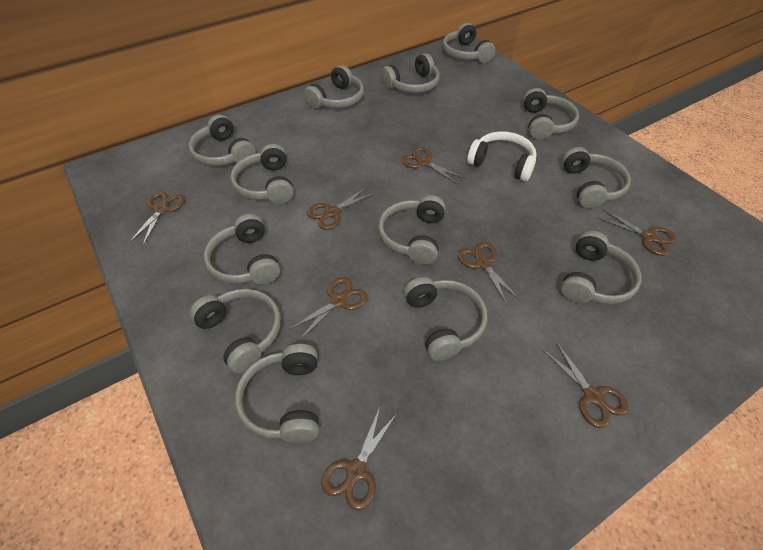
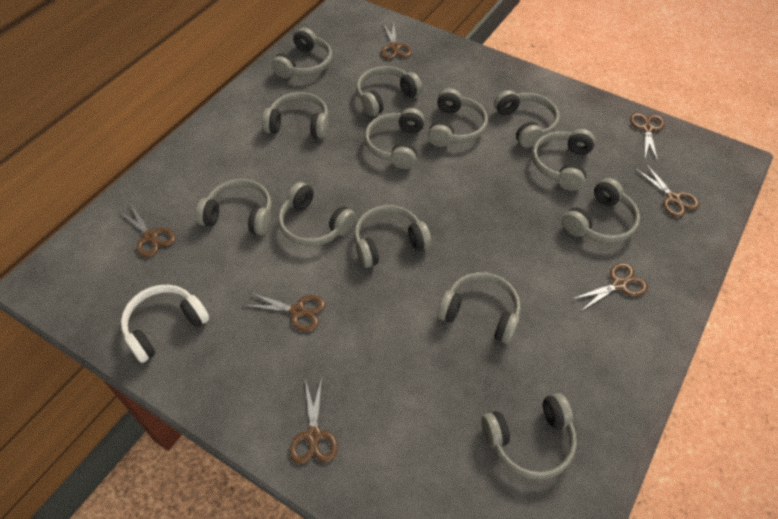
brown scissors: 8 -> 7

